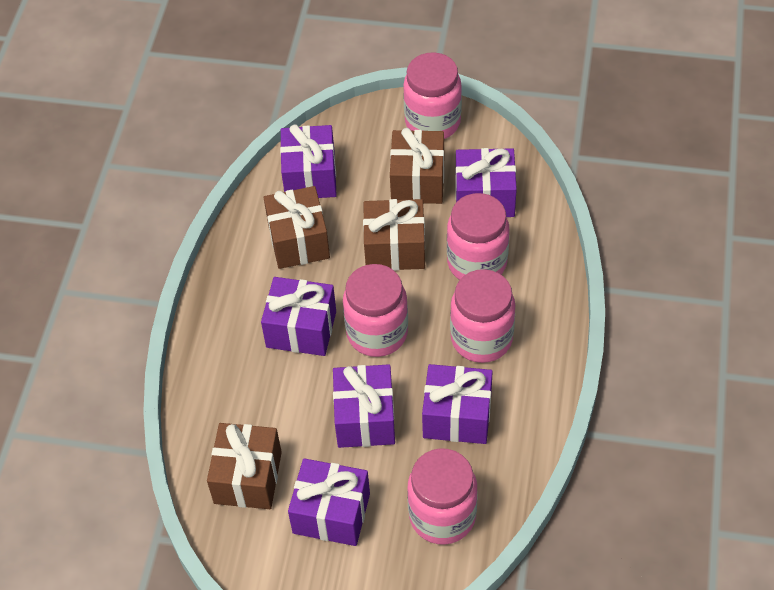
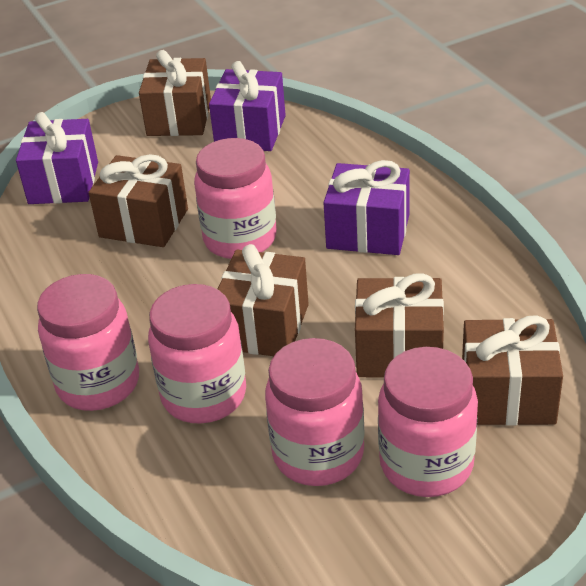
brown gift: 4 -> 5
purple gift: 6 -> 3

